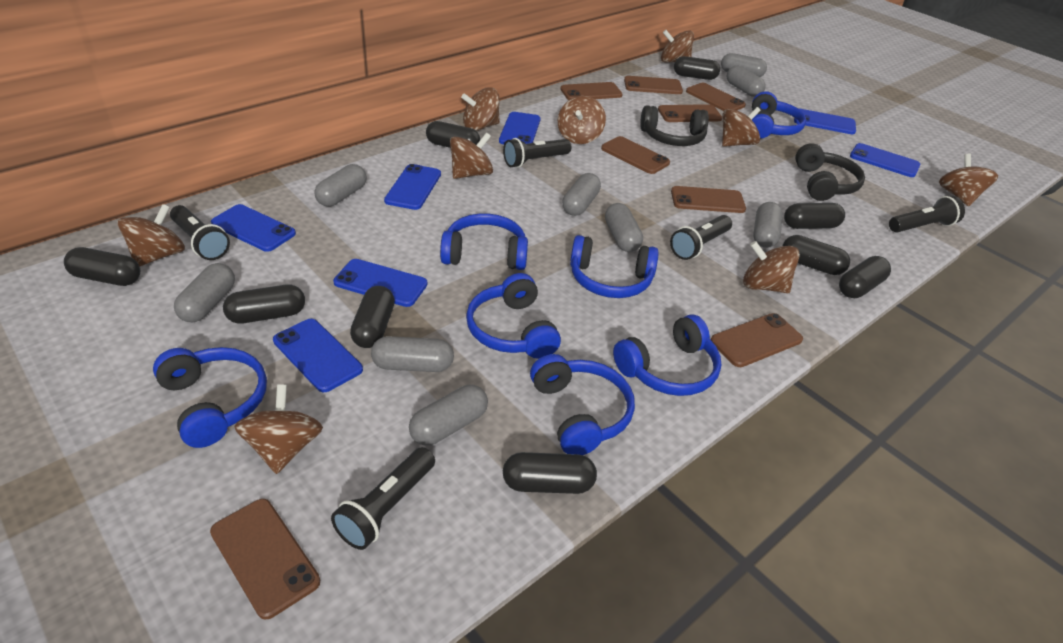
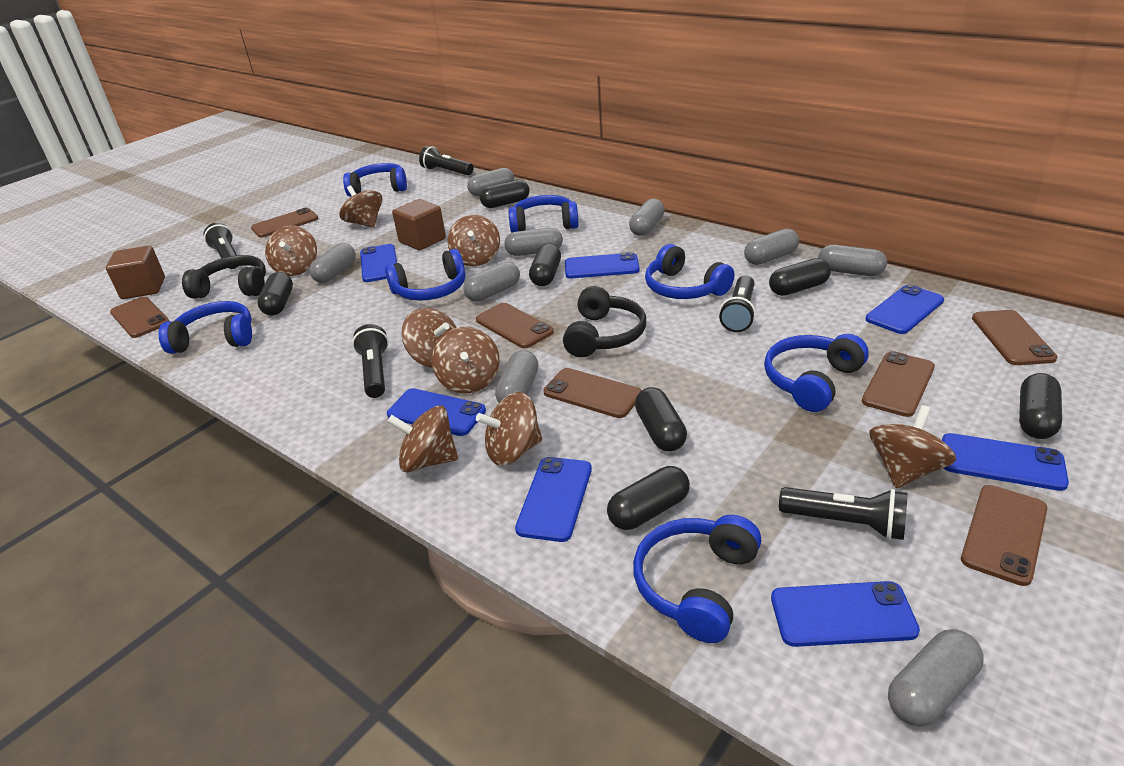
black capsule: 9 -> 7
brown cube: 0 -> 2
brown phone: 8 -> 7
brown spinning top: 9 -> 8

